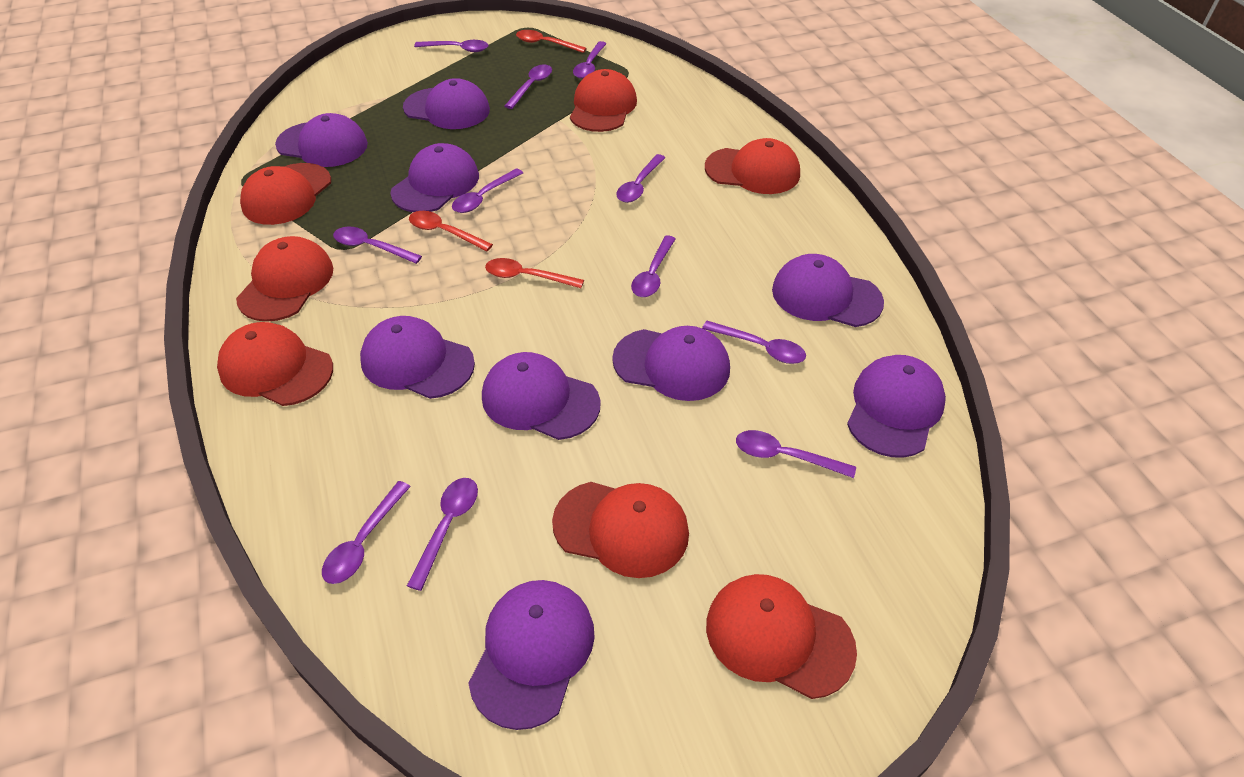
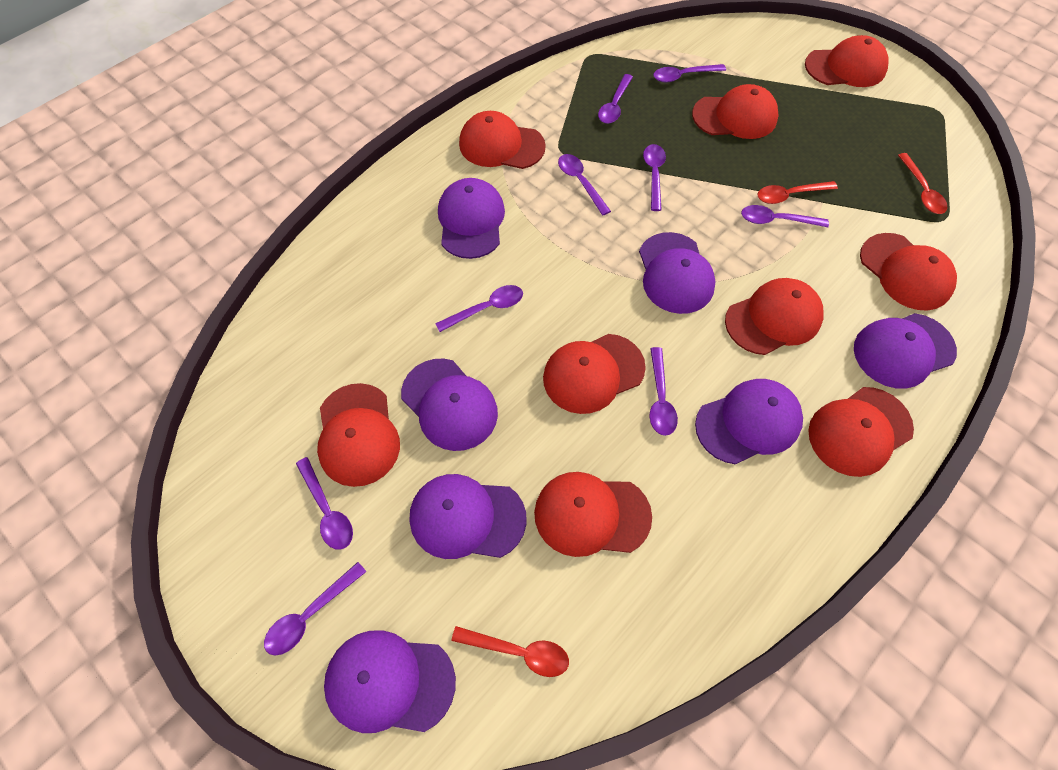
purple cap: 9 -> 7
purple spoon: 11 -> 9
red cap: 7 -> 9

